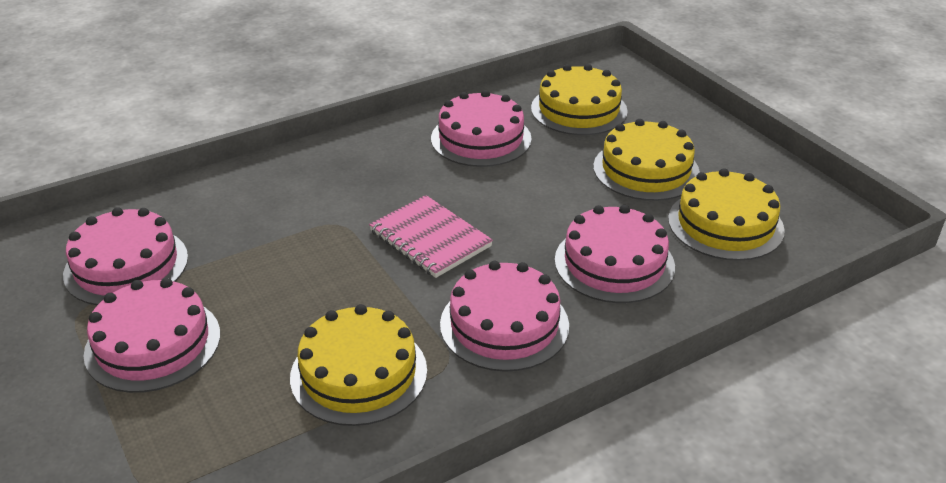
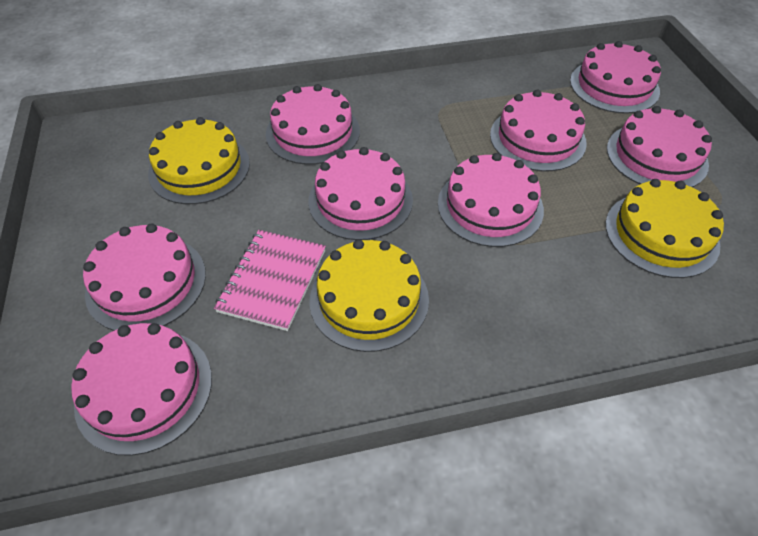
pink cake: 5 -> 8
yellow cake: 4 -> 3

